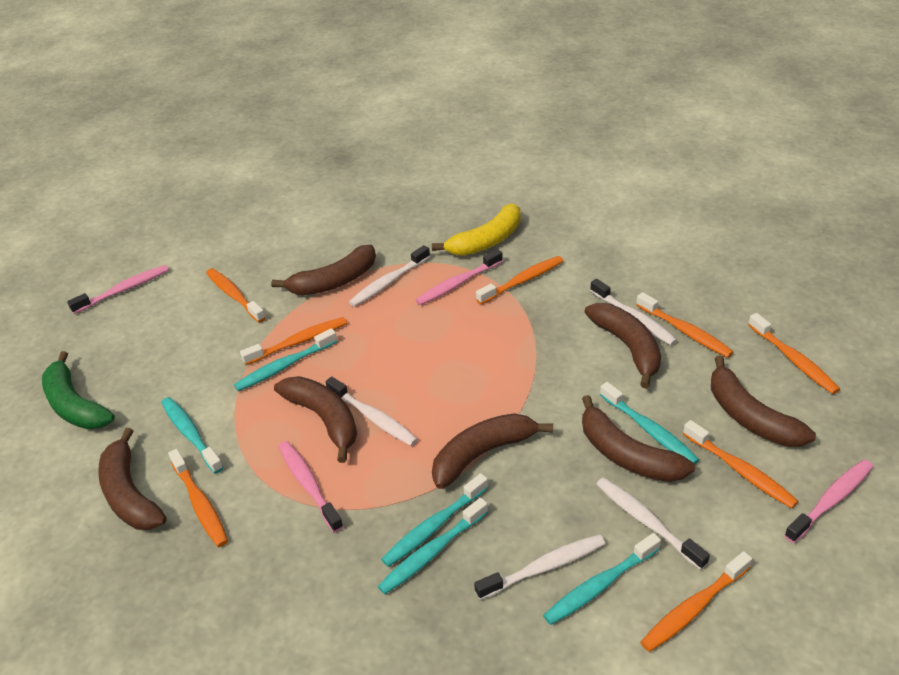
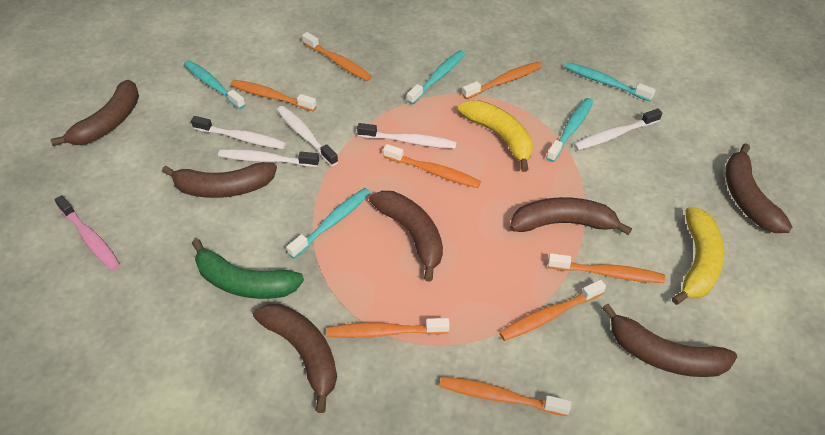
pink toothbrush: 4 -> 1
turquoise toothbrush: 6 -> 5
yellow banana: 1 -> 2

